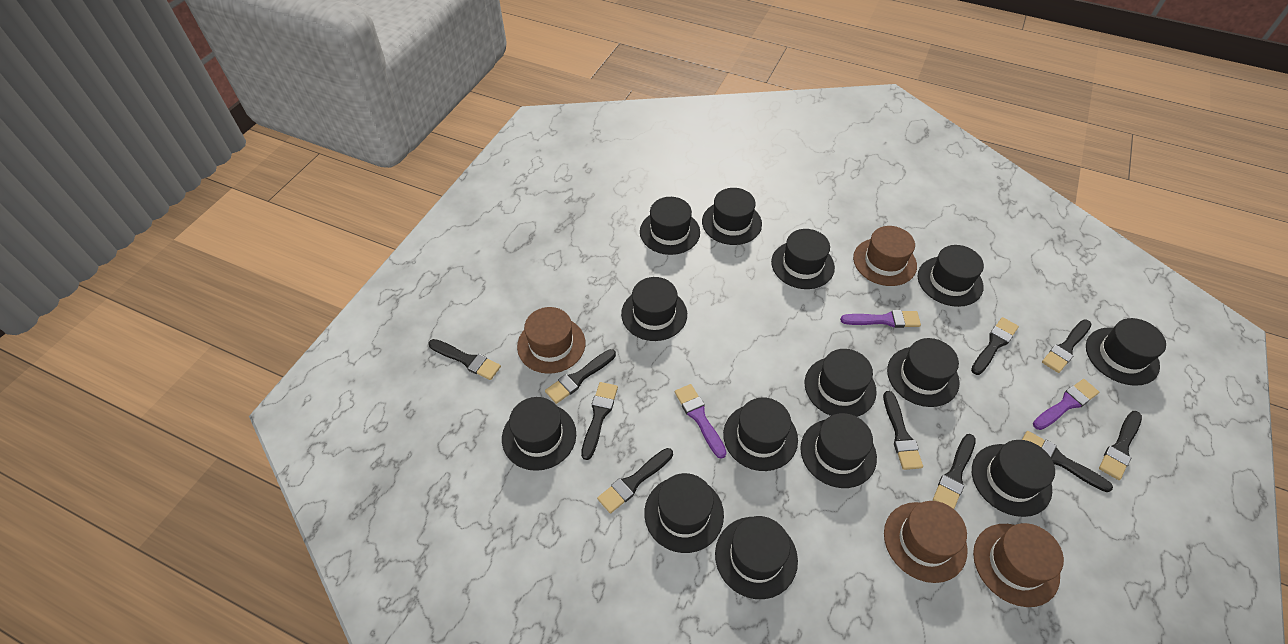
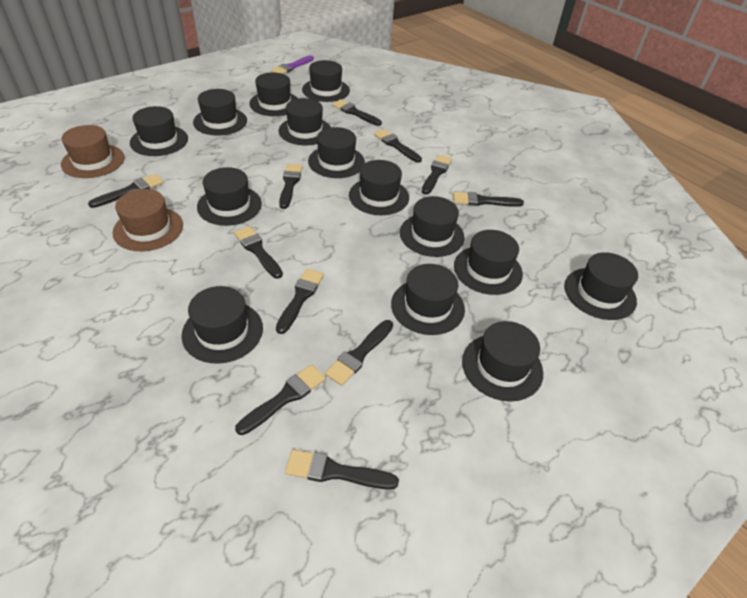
black brush: 10 -> 11
brown hat: 4 -> 2
purple brush: 3 -> 1

